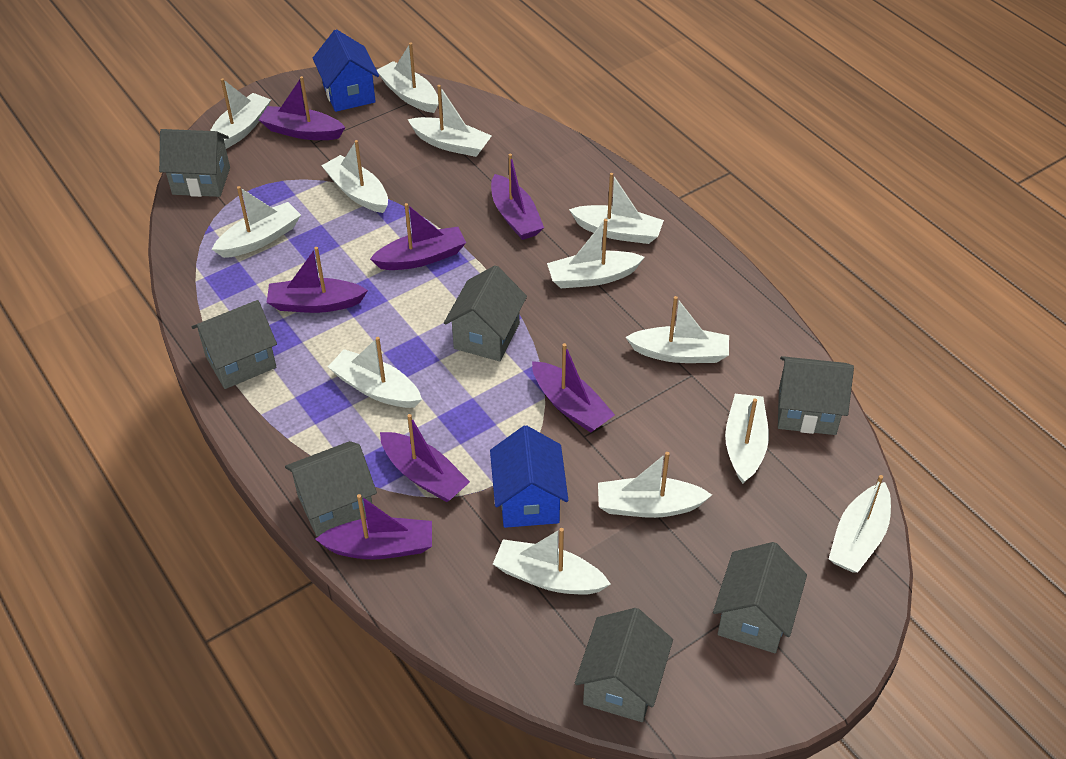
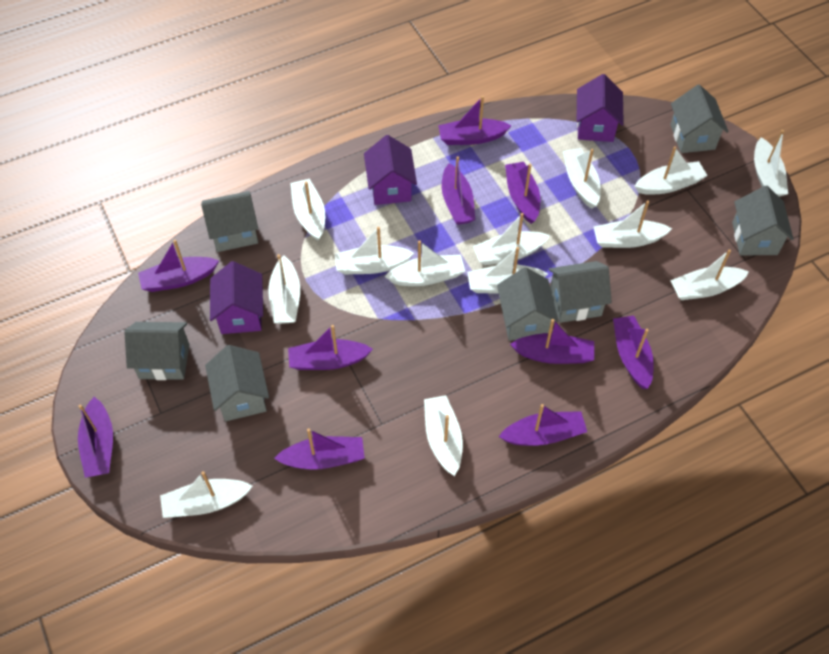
blue house: 2 -> 0
purple boat: 7 -> 10
purple house: 0 -> 3

